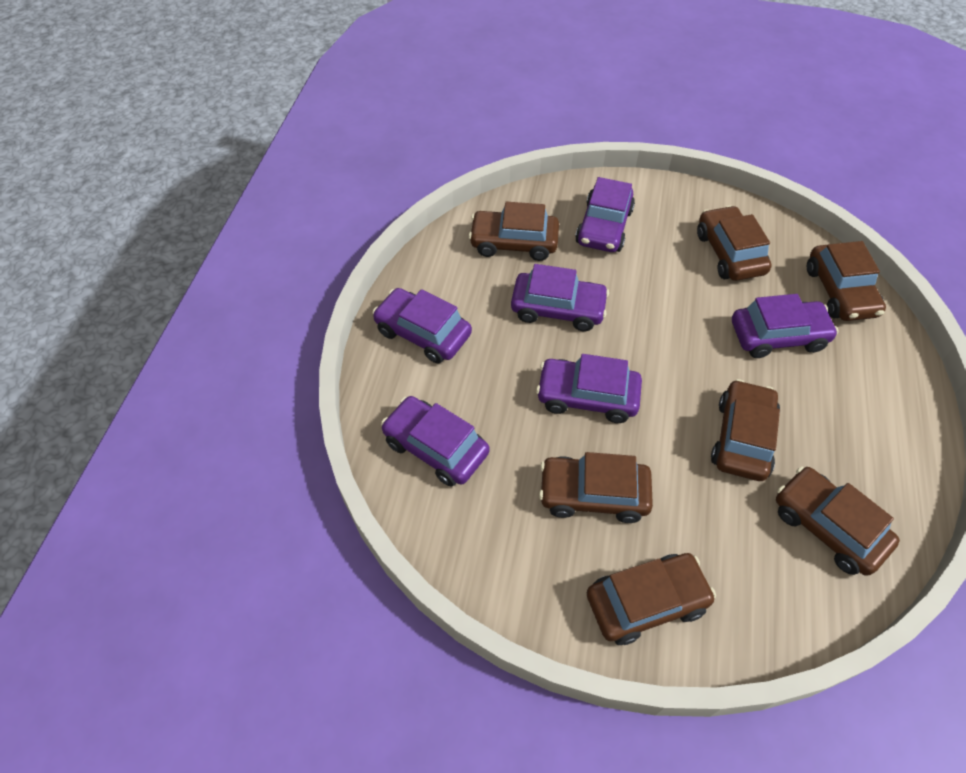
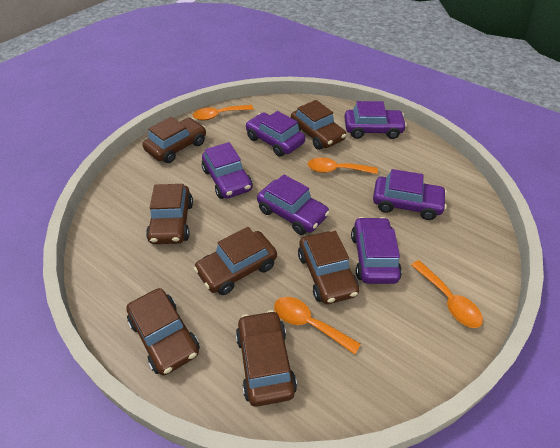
orange spoon: 0 -> 4

